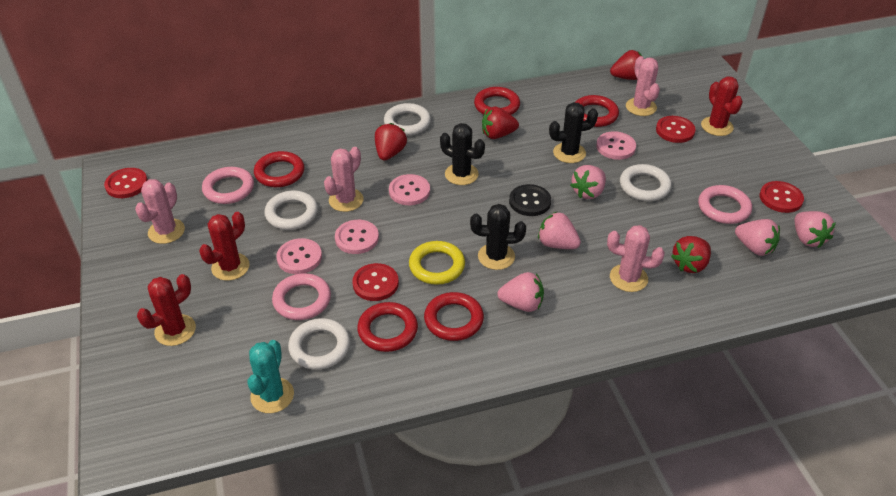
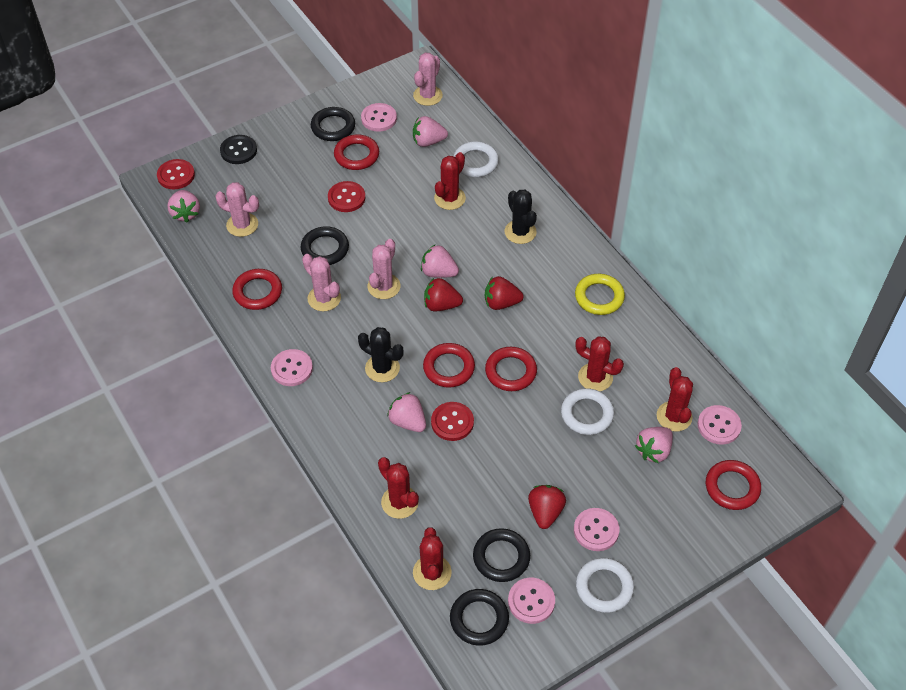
black cactus: 3 -> 2
black ring: 0 -> 4
pink button: 4 -> 5
pink ring: 3 -> 0
red button: 4 -> 3
red cactus: 3 -> 5
red strawberry: 4 -> 3
turquoise cactus: 1 -> 0
white ring: 4 -> 3

